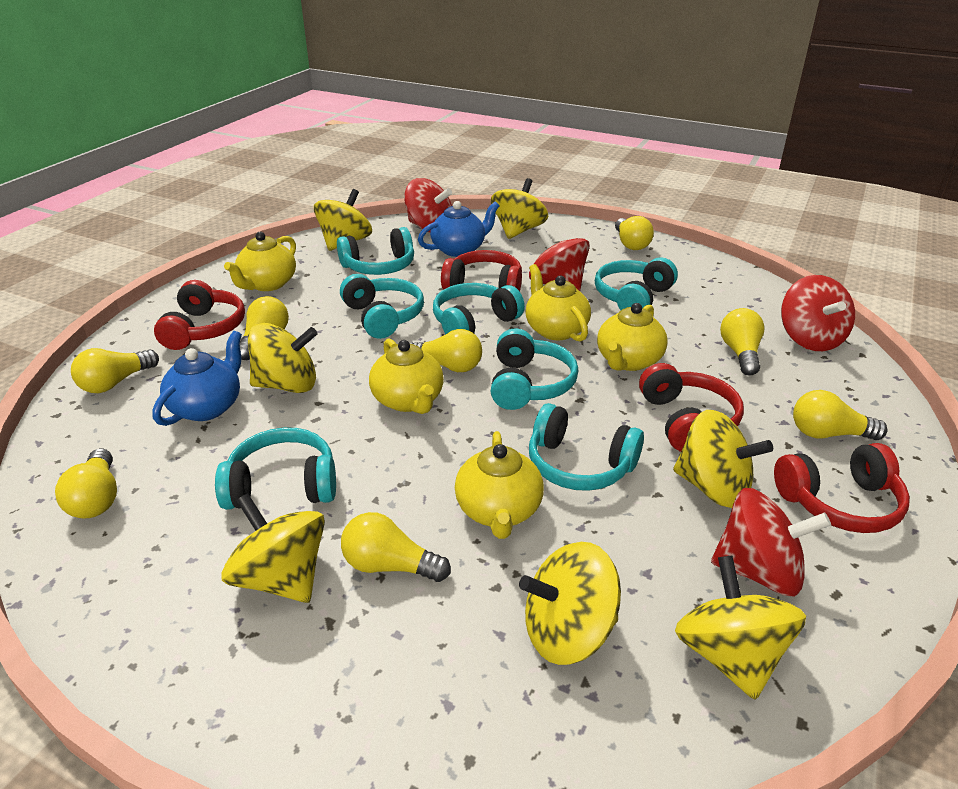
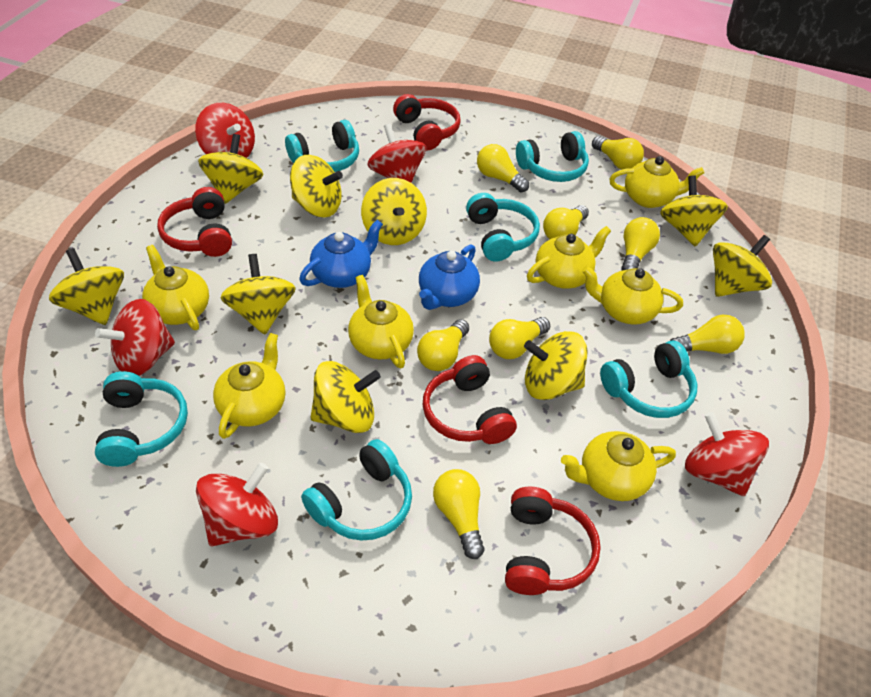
red spinning top: 4 -> 5
turquoise headphones: 7 -> 6
yellow spinning top: 7 -> 9
yellow teapot: 5 -> 7

